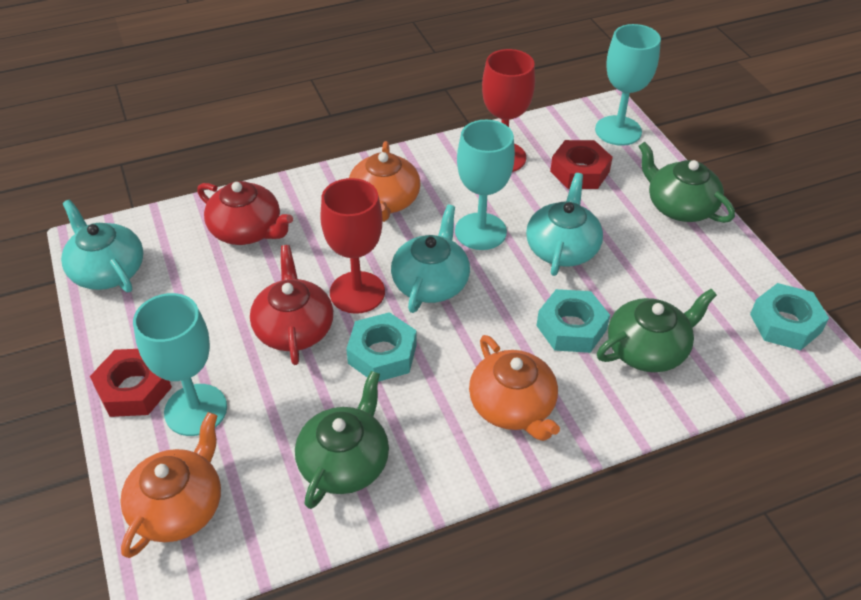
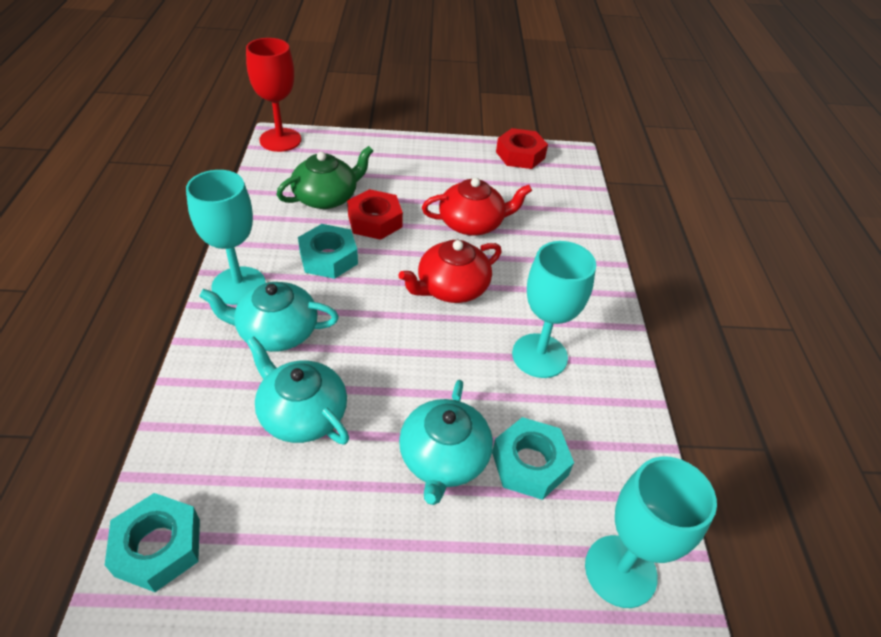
green teapot: 3 -> 1
orange teapot: 3 -> 0
red goblet: 2 -> 1

